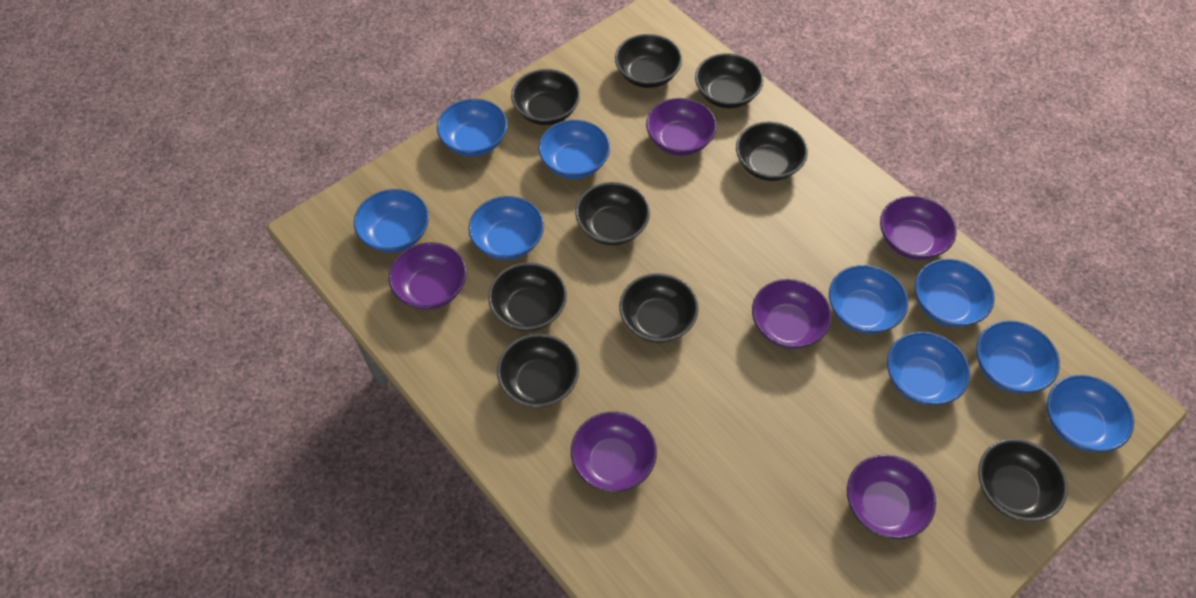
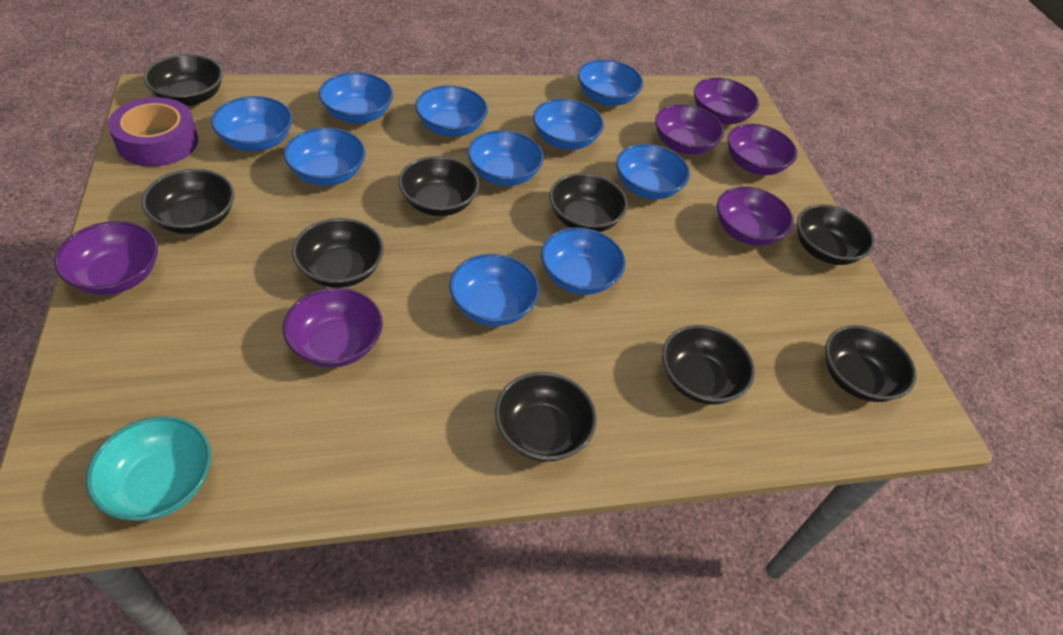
blue bowl: 9 -> 10
purple tape: 0 -> 1
turquoise bowl: 0 -> 1

